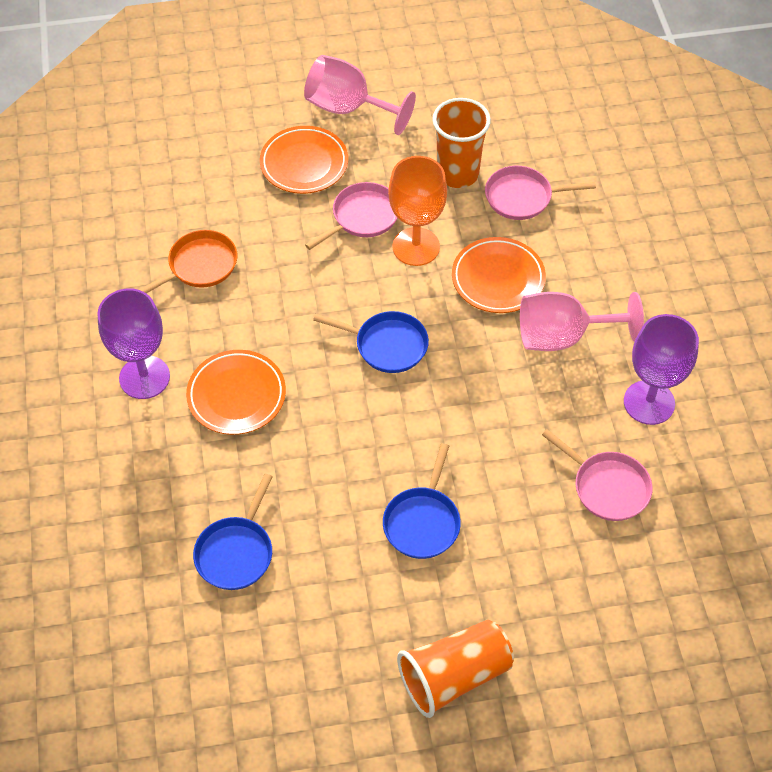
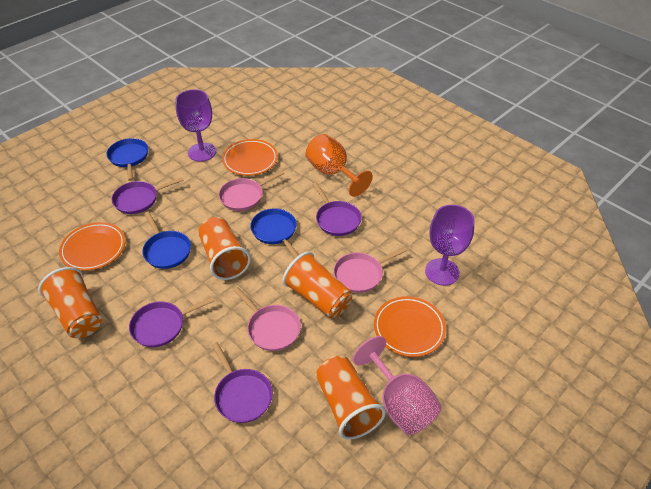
orange cup: 2 -> 4
orange pan: 1 -> 0
pink goblet: 2 -> 1
purple pan: 0 -> 4

